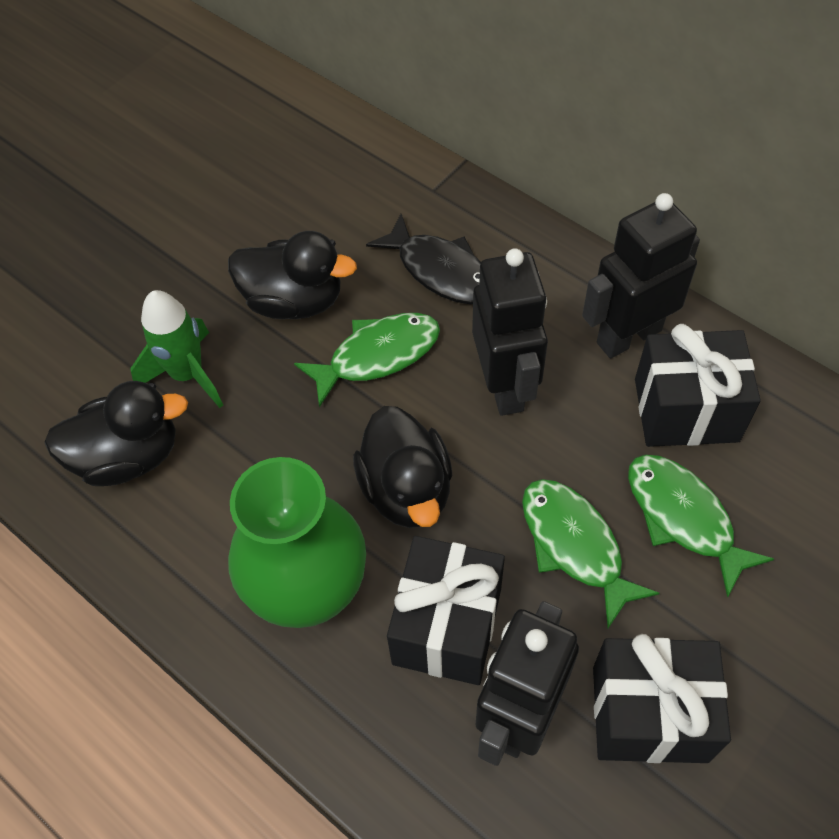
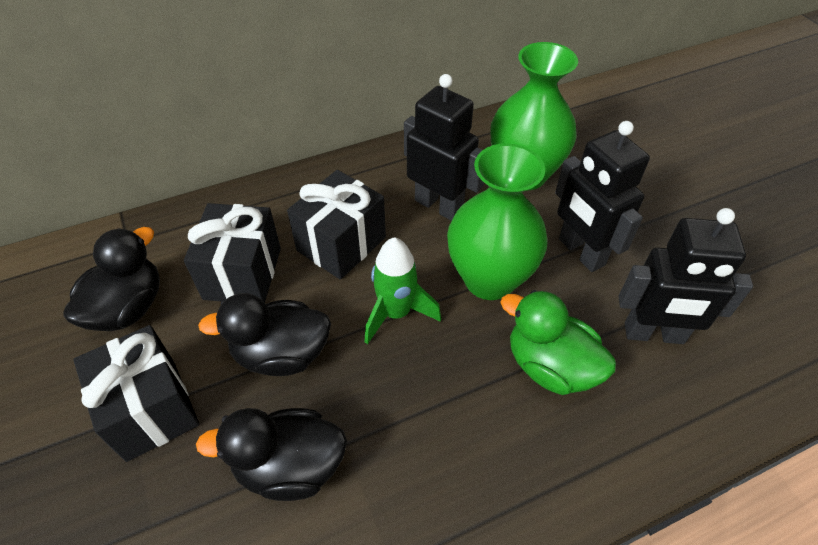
black fish: 1 -> 0
green duck: 0 -> 1
green fish: 3 -> 0
green vase: 1 -> 2

